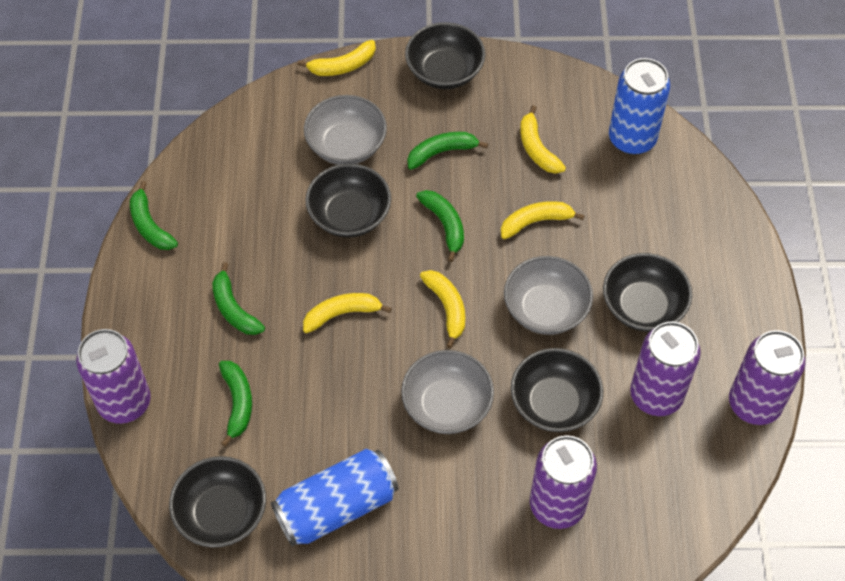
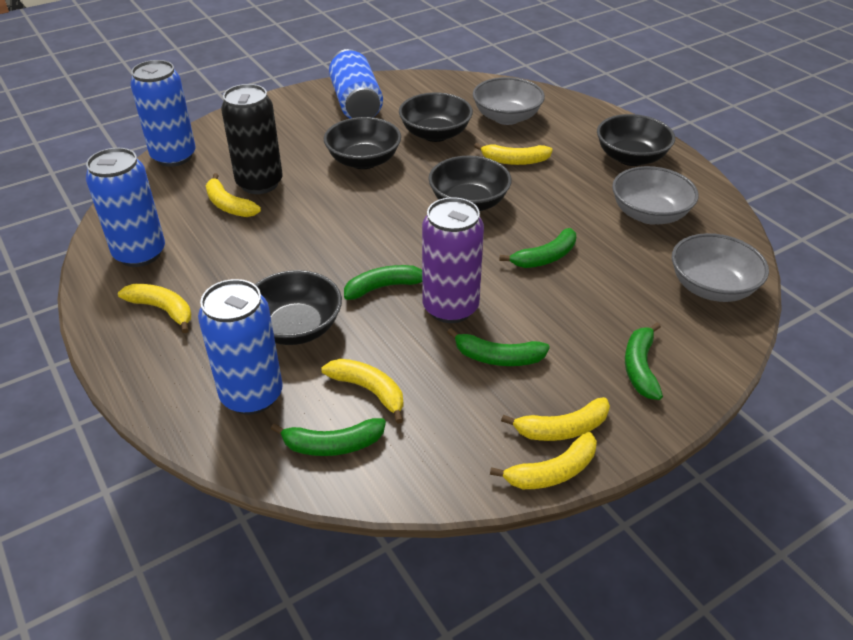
black can: 0 -> 1
blue can: 2 -> 4
purple can: 4 -> 1
yellow banana: 5 -> 6

